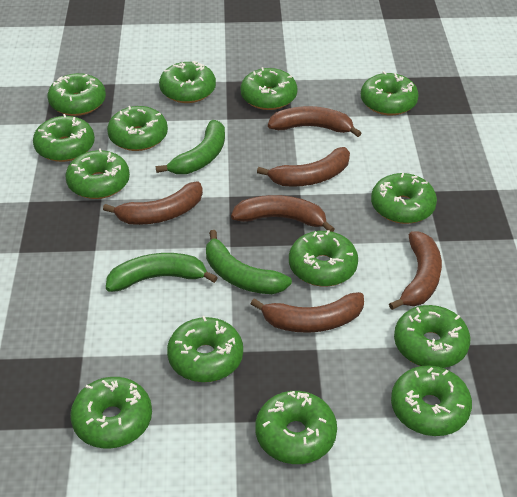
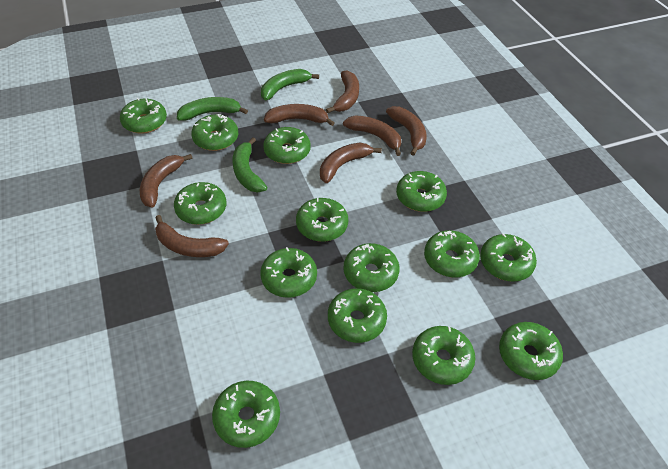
brown banana: 6 -> 7

